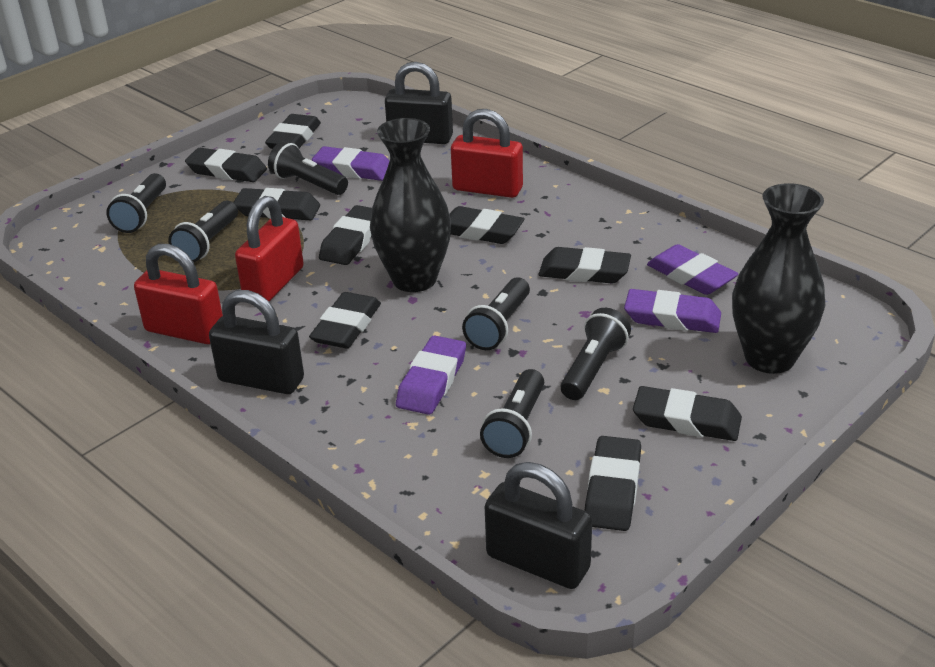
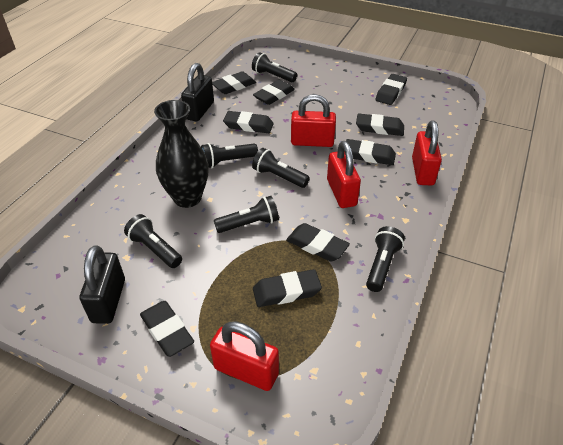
black padlock: 3 -> 2
black vase: 2 -> 1
purple eraser: 4 -> 0
red padlock: 3 -> 4

